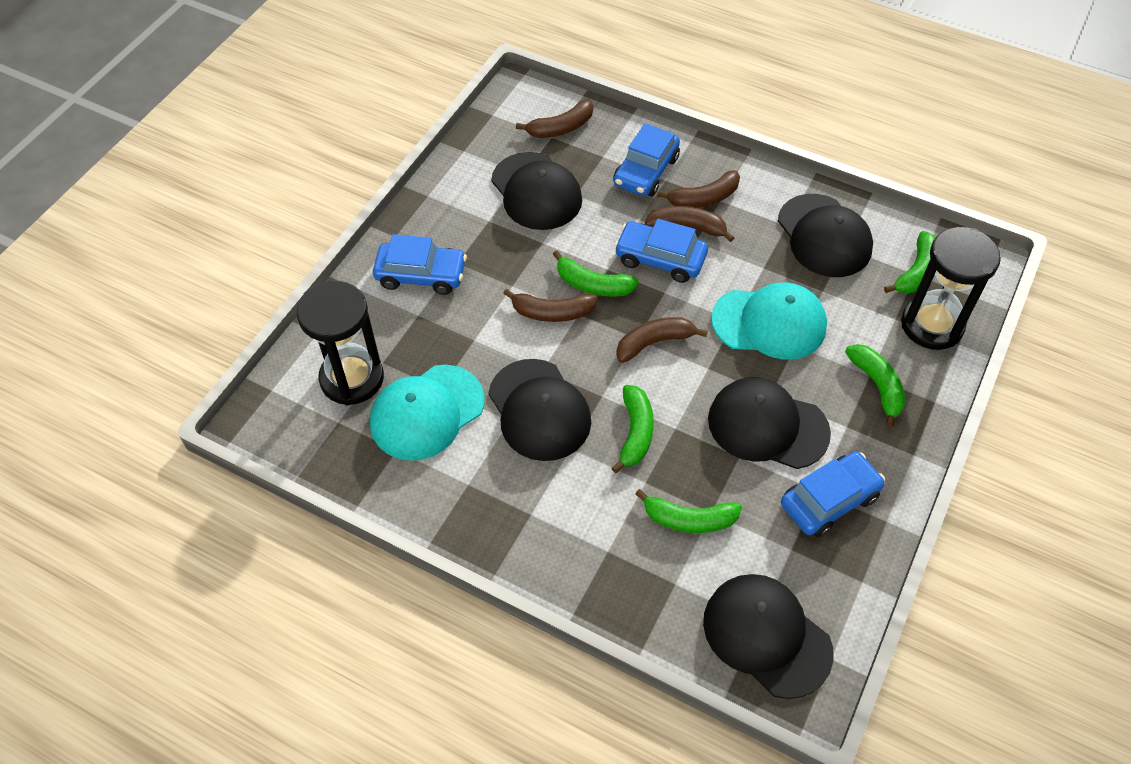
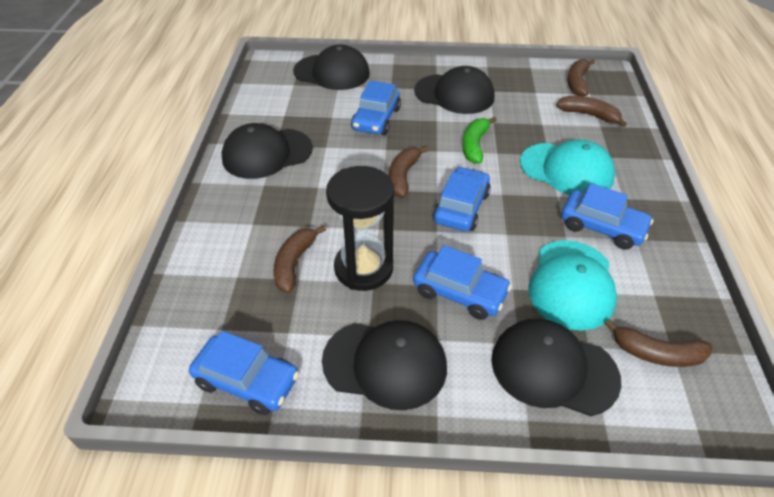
black hourglass: 2 -> 1
blue car: 4 -> 5
green banana: 5 -> 1

